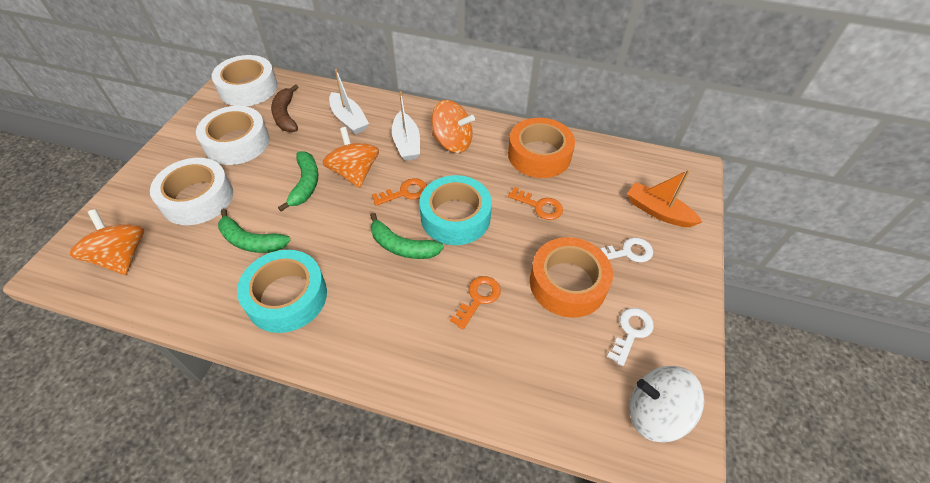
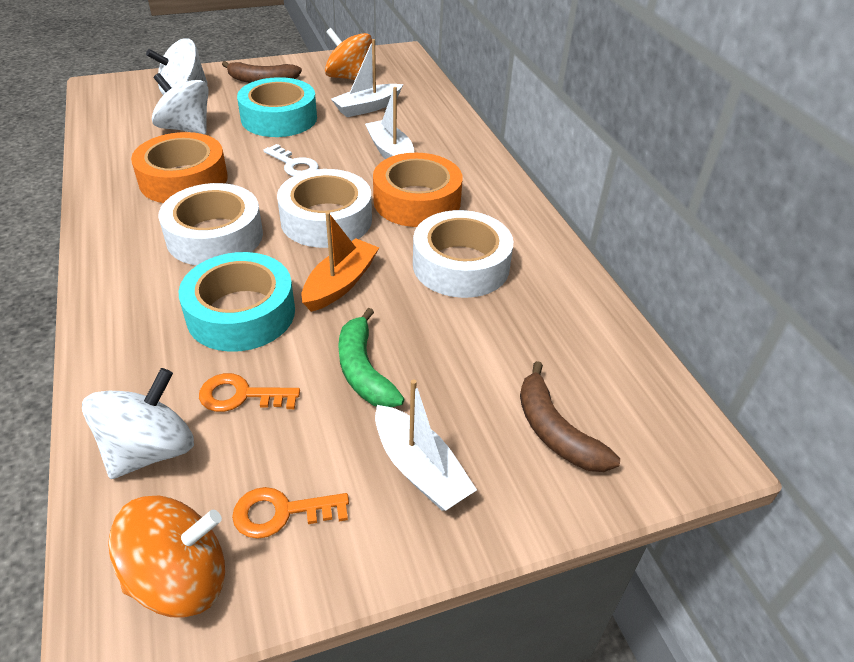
brown banana: 1 -> 2
green banana: 3 -> 1
orange key: 3 -> 2
orange spinning top: 3 -> 2
white boat: 2 -> 3
white key: 2 -> 1
white spinning top: 1 -> 3

